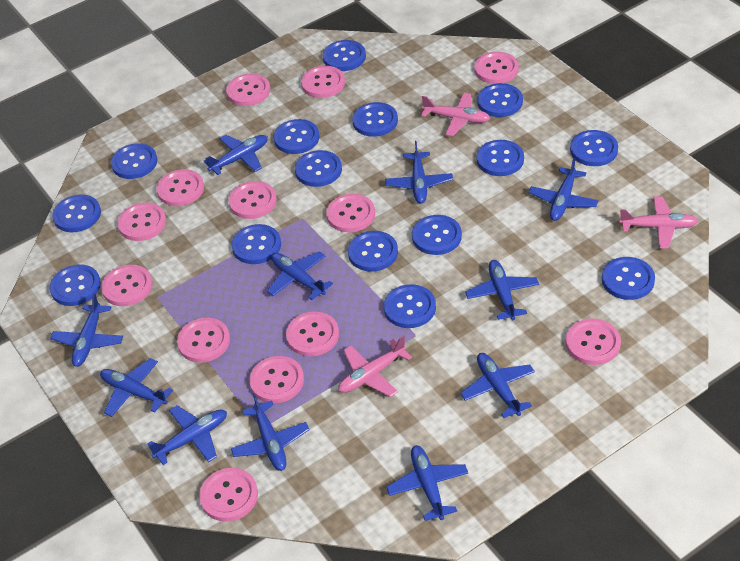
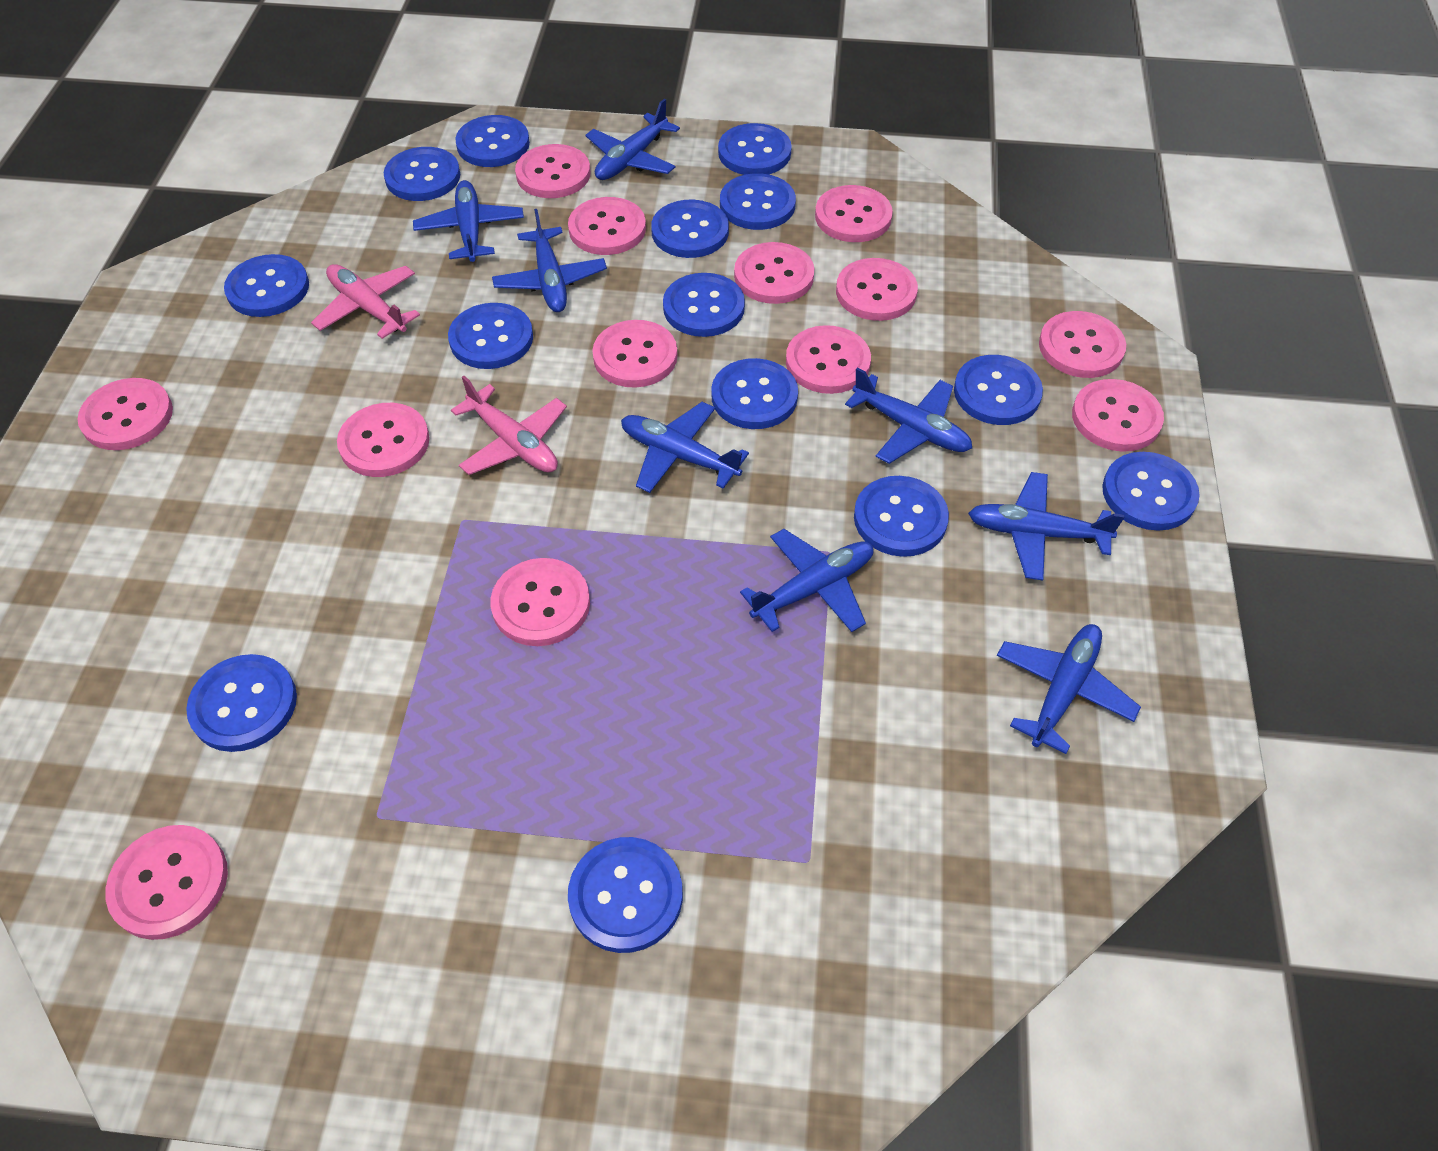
blue button: 15 -> 14
blue plane: 11 -> 8
pink plane: 3 -> 2

